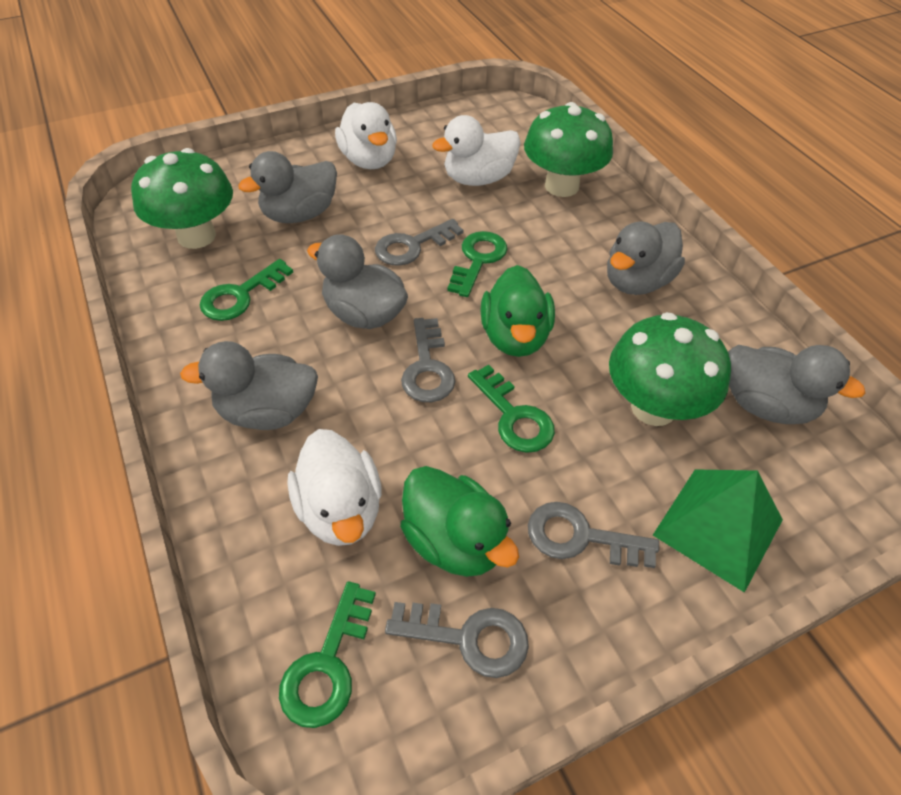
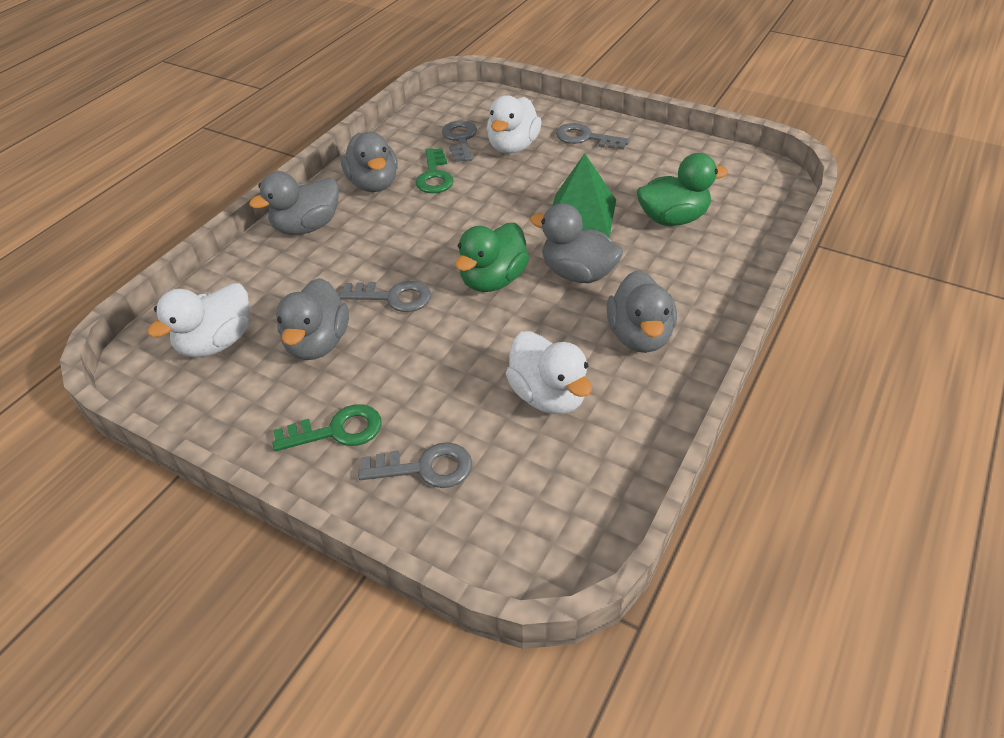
green key: 4 -> 2
green mushroom: 3 -> 0

